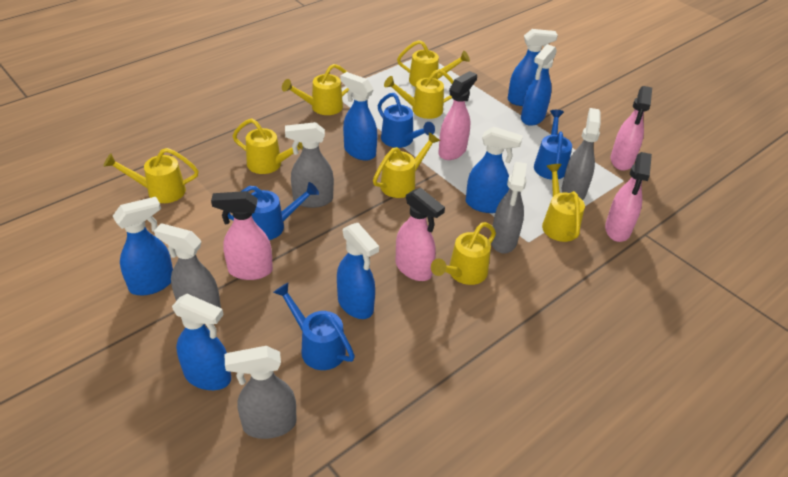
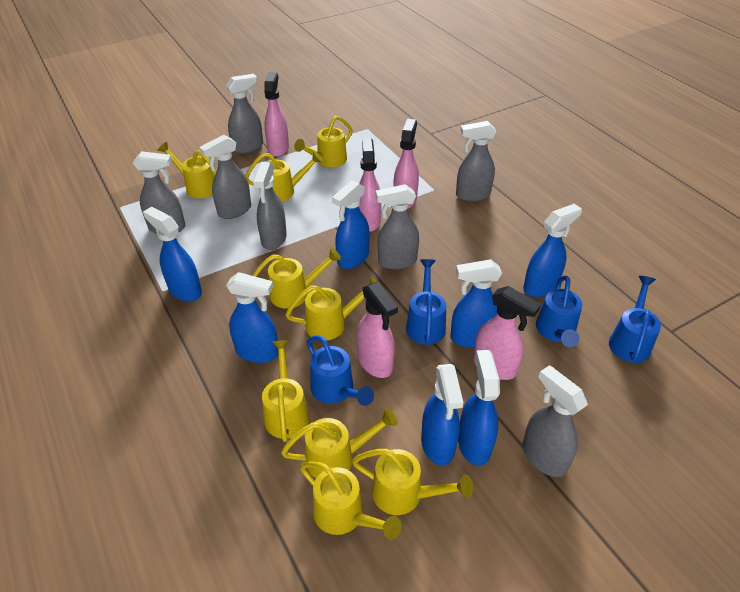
grey spray bottle: 5 -> 7
yellow watering can: 8 -> 9

